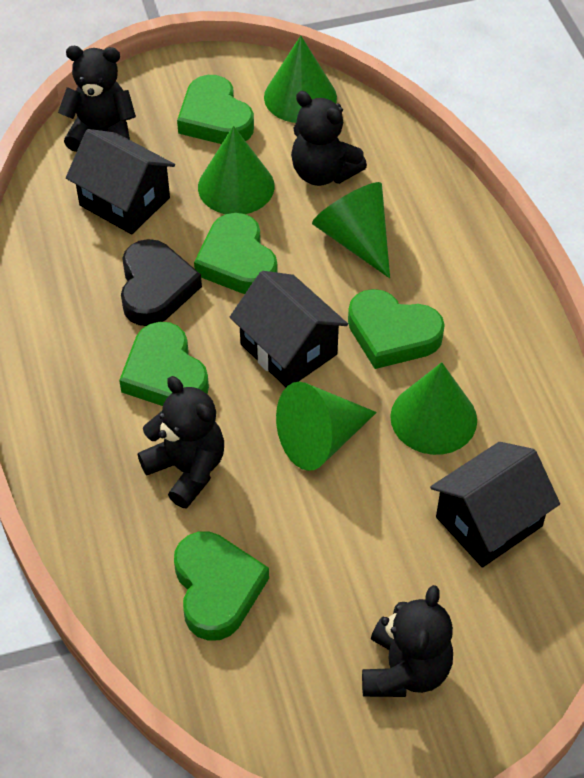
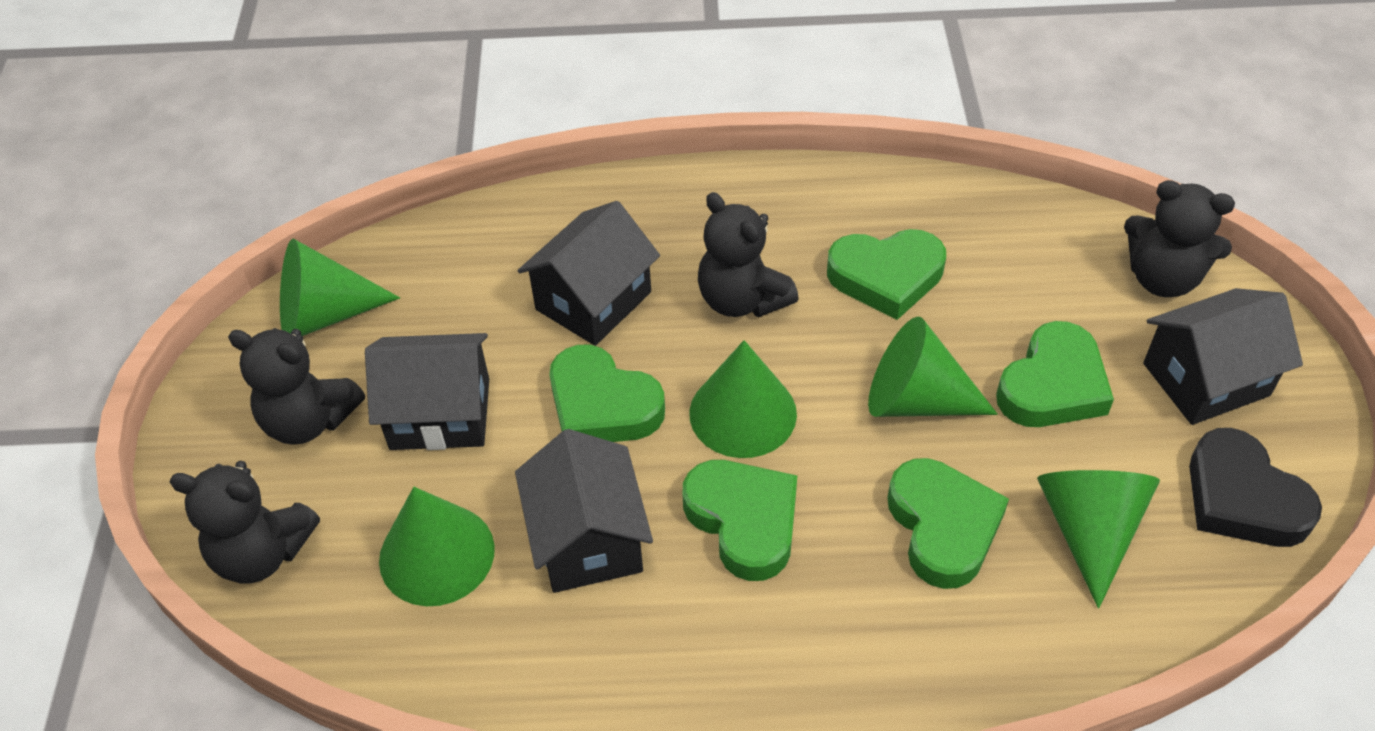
black house: 3 -> 4

